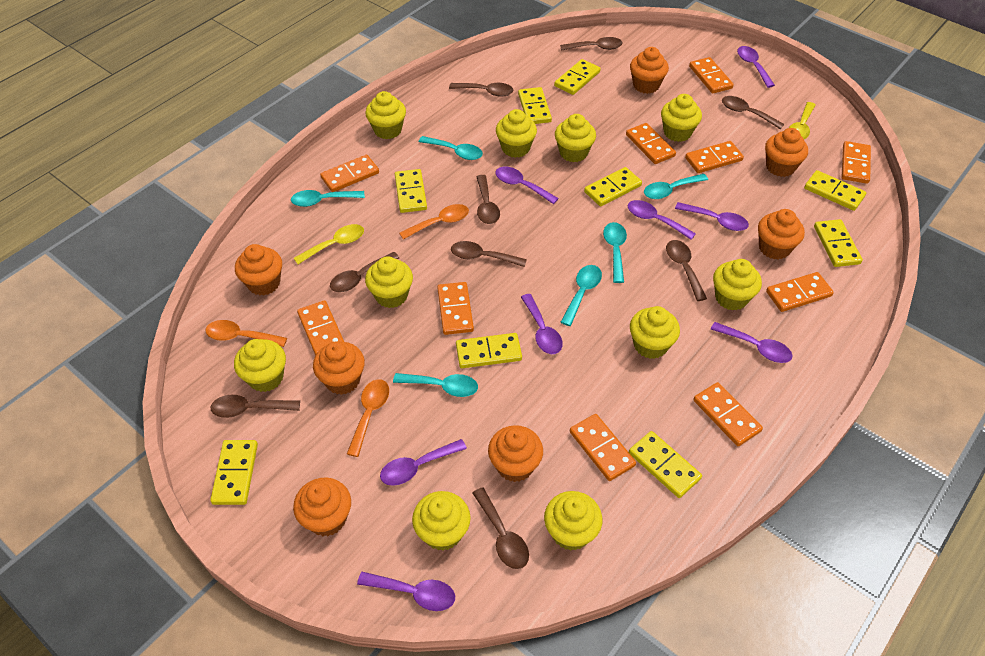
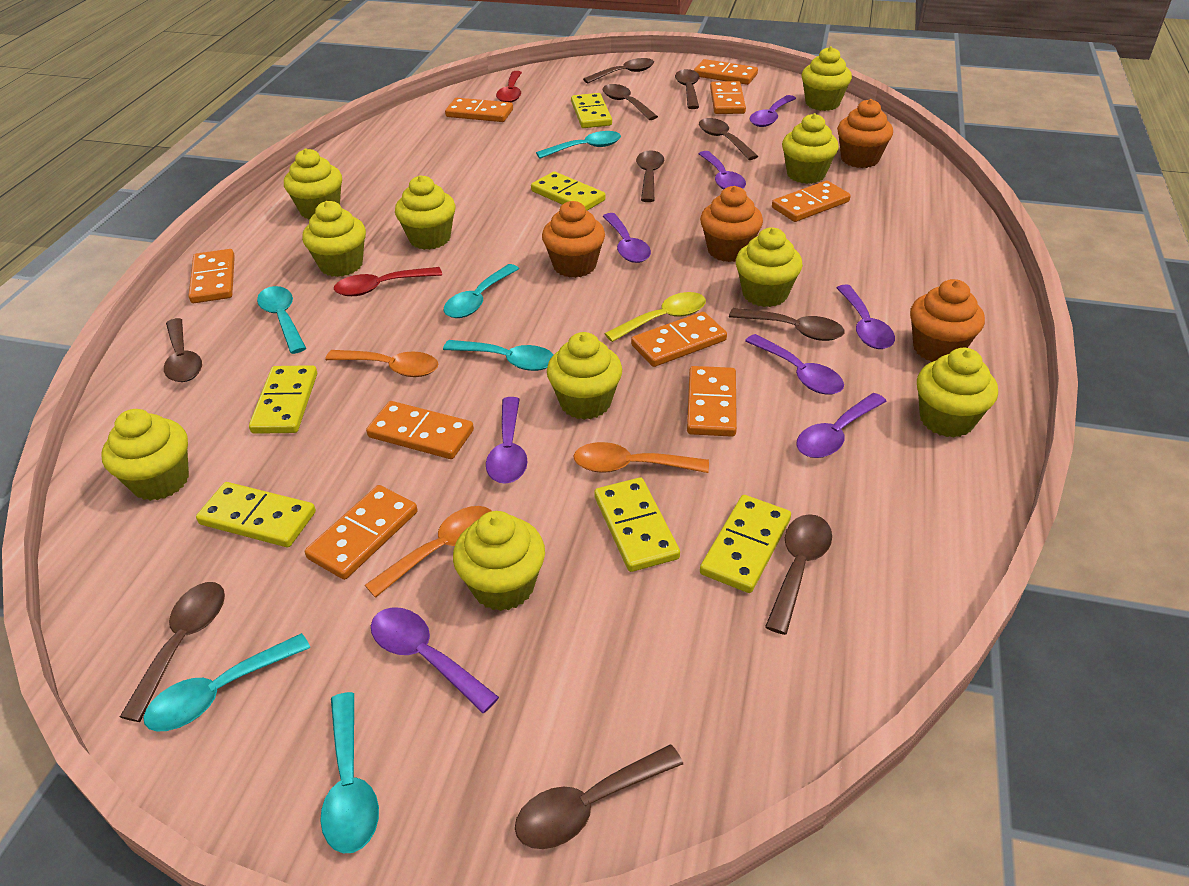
brown spoon: 9 -> 10
orange cupcake: 7 -> 4
orange domino: 10 -> 9
red spoon: 0 -> 2
yellow domino: 9 -> 6
yellow spoon: 2 -> 1

